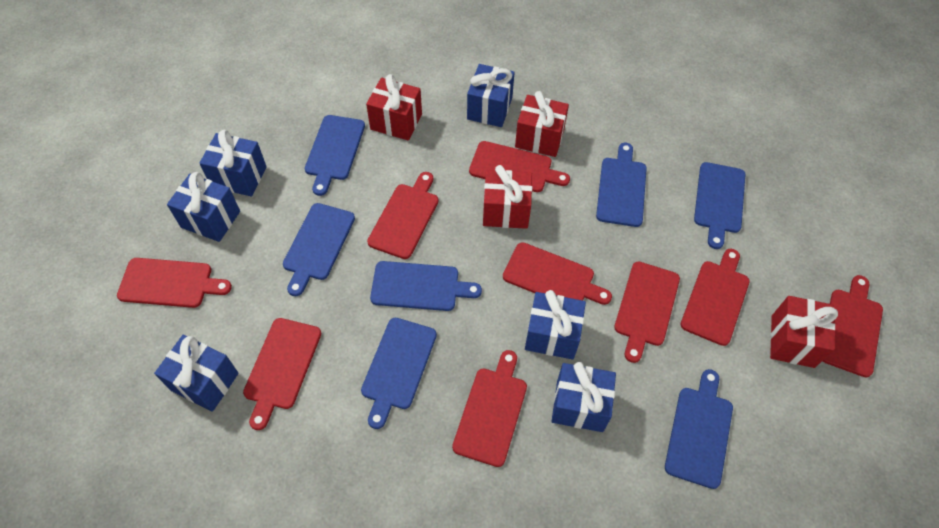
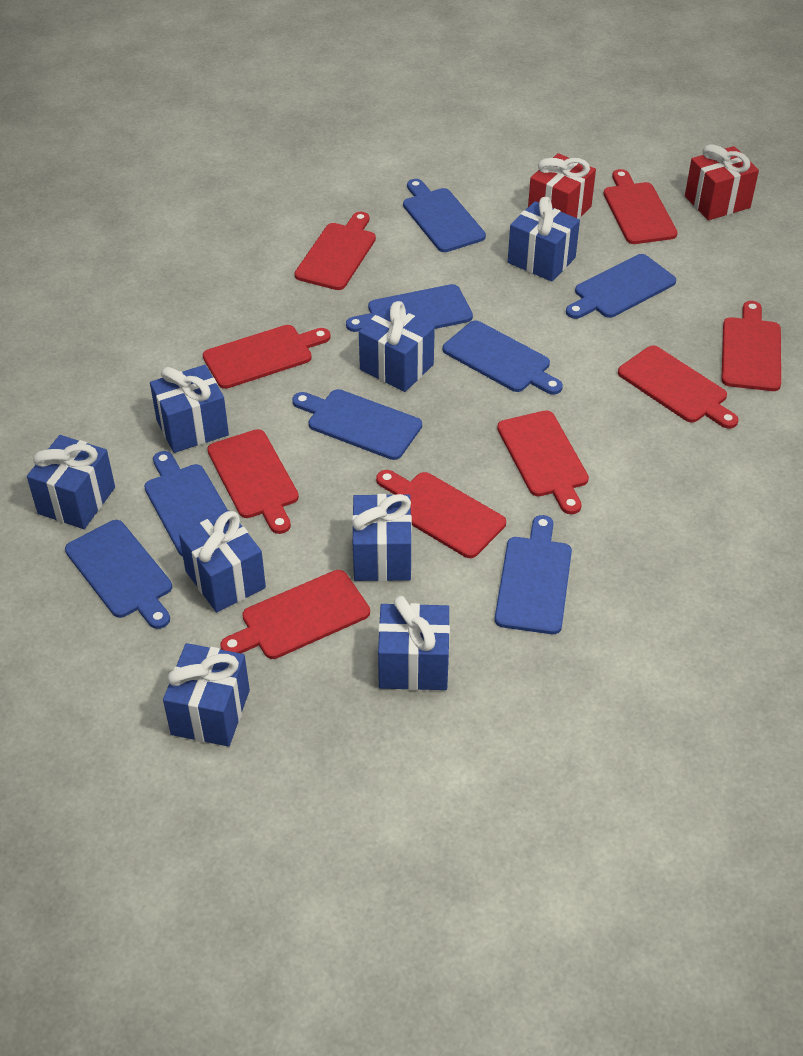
blue cutting board: 7 -> 8
blue gift: 6 -> 8
red gift: 4 -> 2

